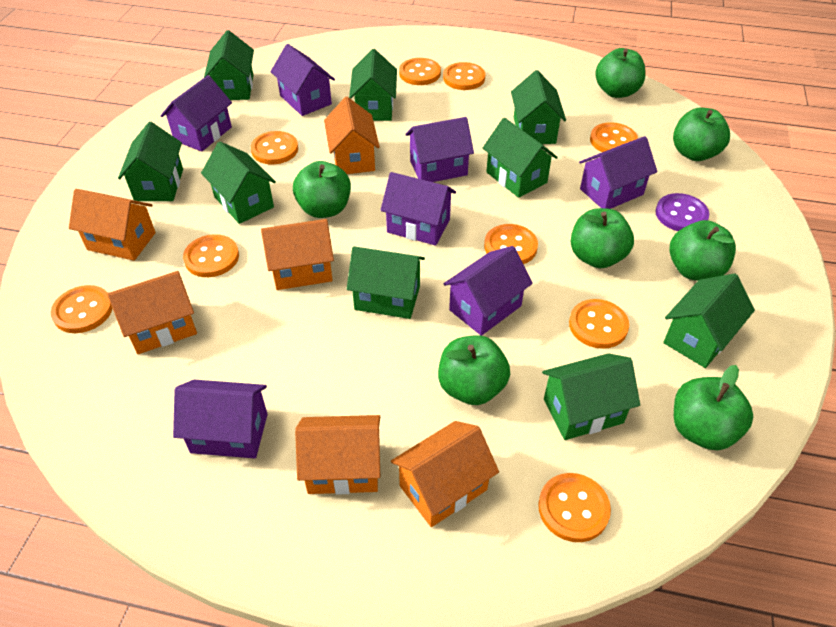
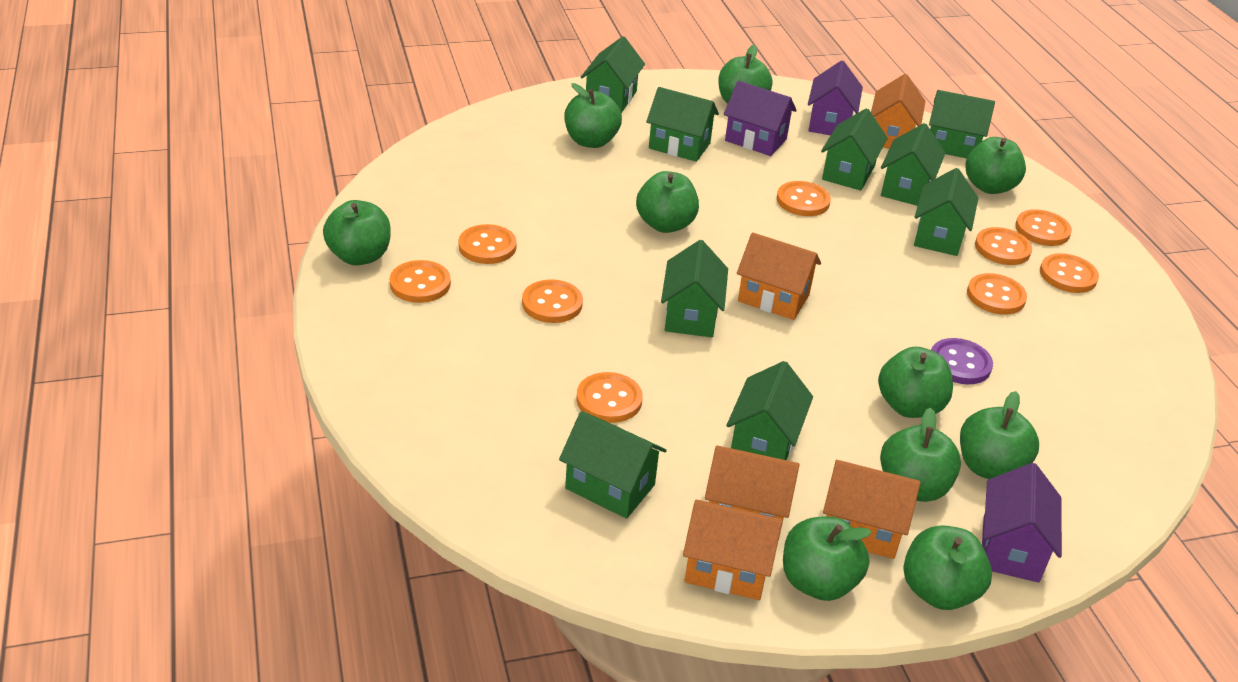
green apple: 7 -> 10
orange house: 6 -> 5
purple house: 7 -> 3

